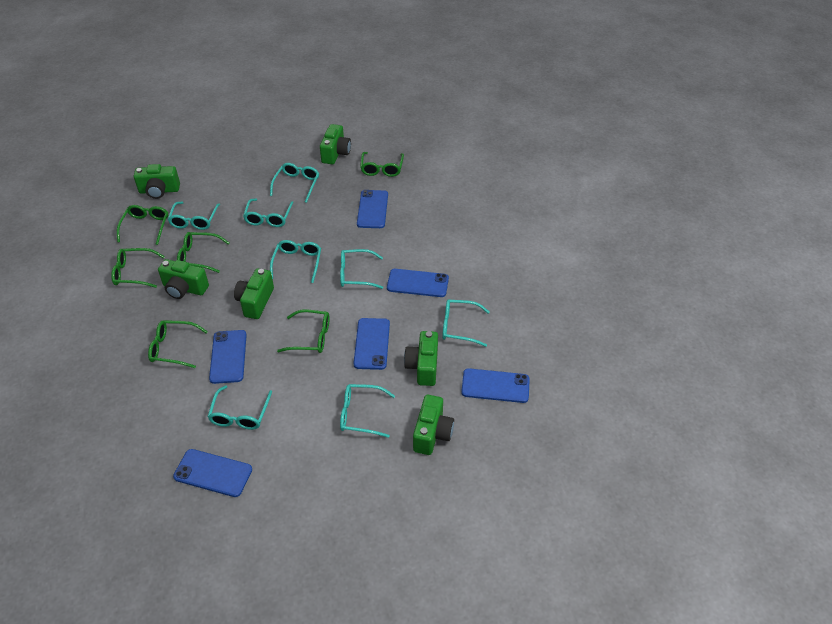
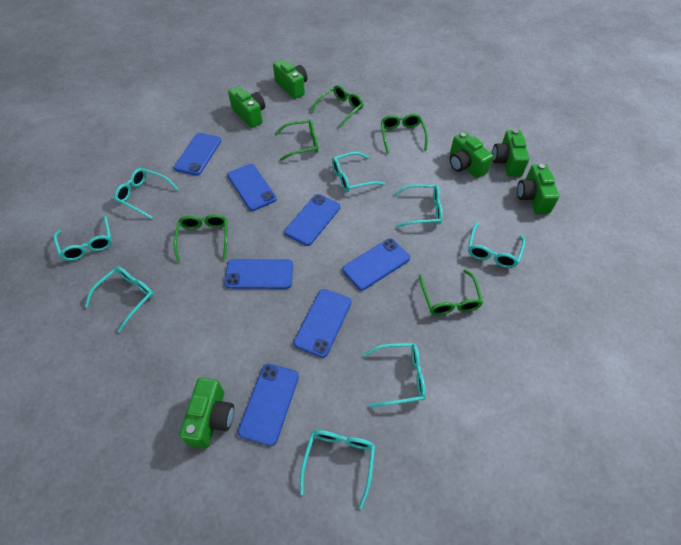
blue phone: 6 -> 7
green glasses: 6 -> 5

